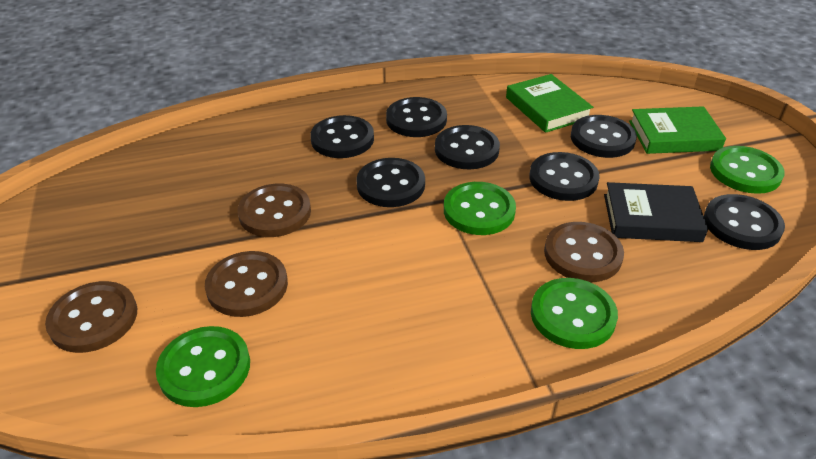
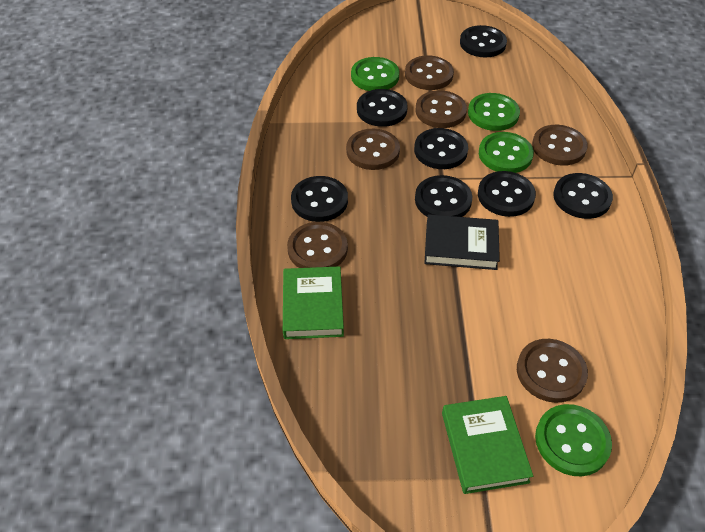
brown button: 4 -> 6

